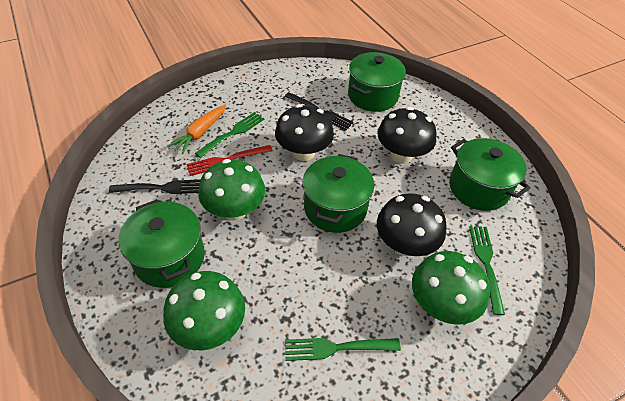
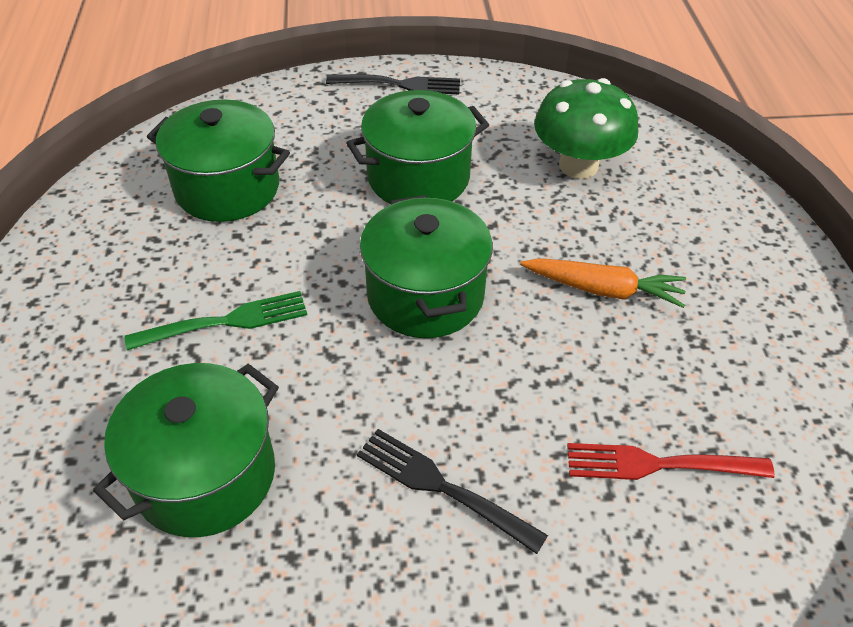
black mushroom: 3 -> 0
green fork: 3 -> 1
green mushroom: 3 -> 1

